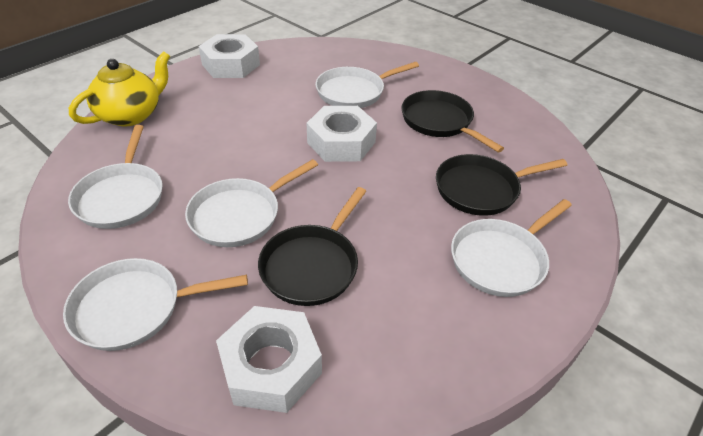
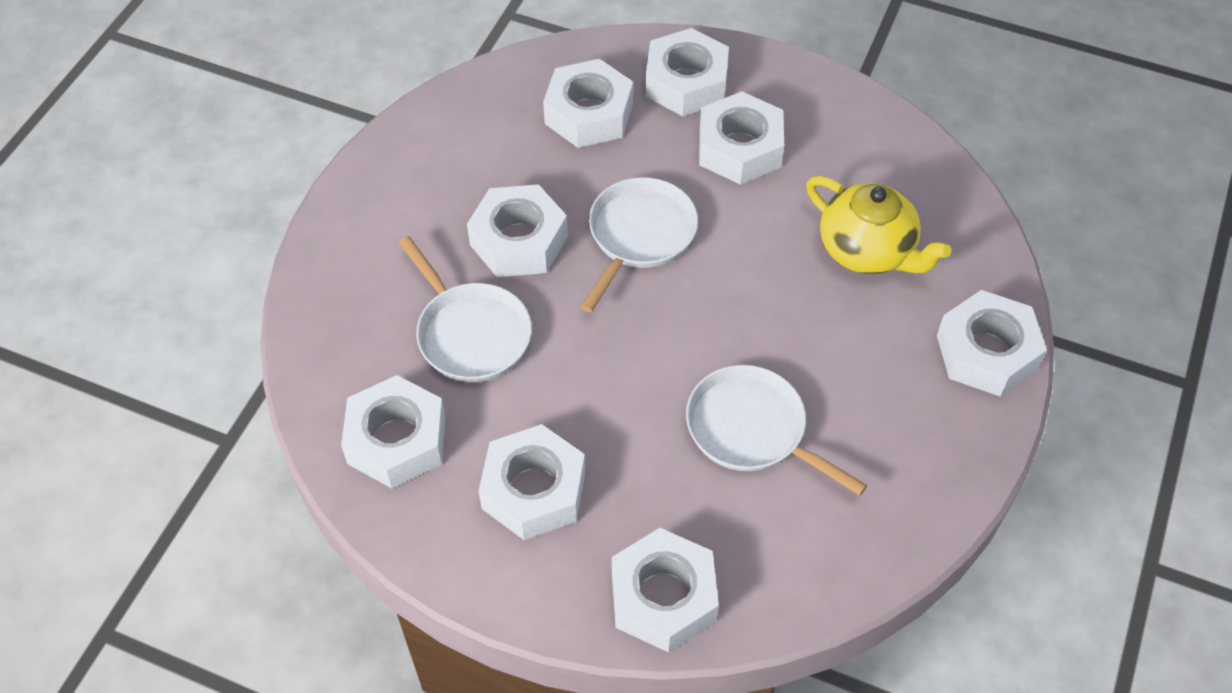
black pan: 3 -> 0
white nut: 3 -> 8
white pan: 5 -> 3

